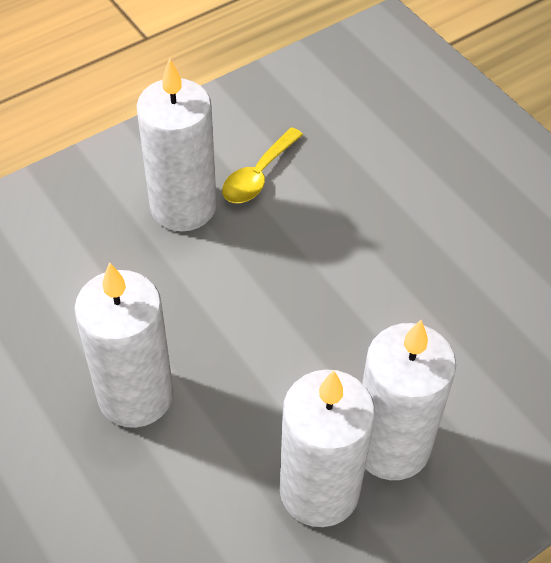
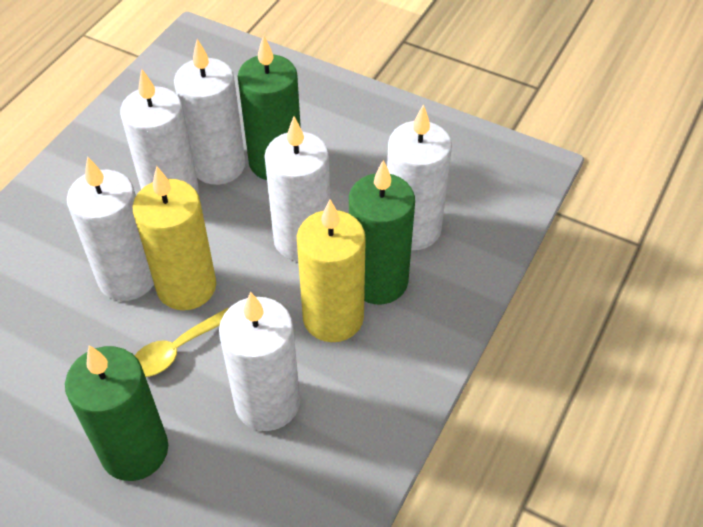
green candle: 0 -> 3
white candle: 4 -> 6
yellow candle: 0 -> 2

